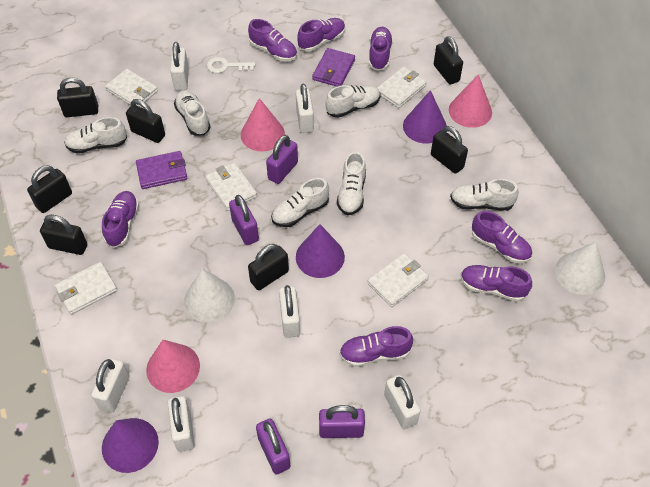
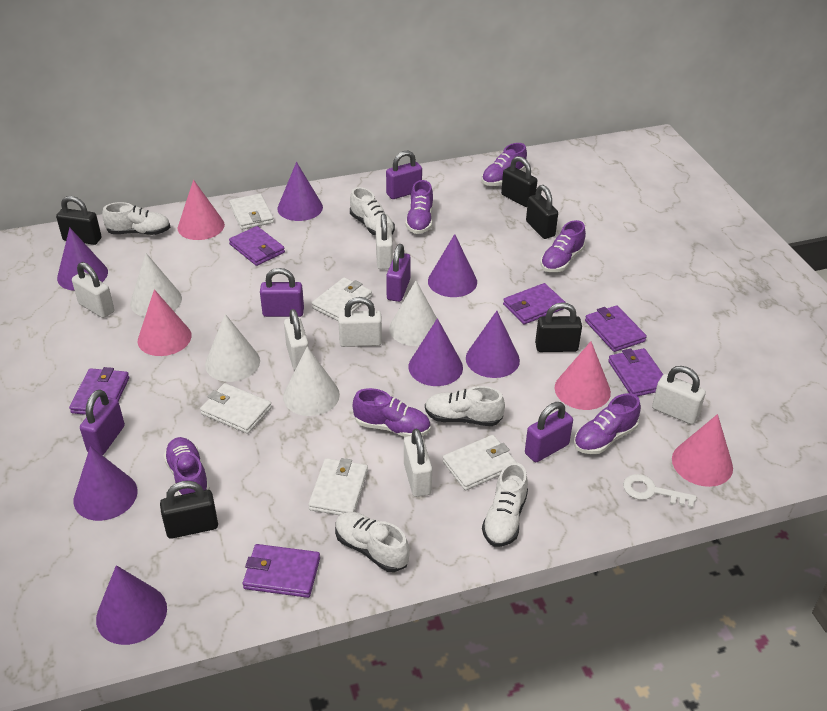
black padlock: 7 -> 5
pink cone: 3 -> 4
purple cone: 3 -> 7
purple padlock: 4 -> 5
purple shoe: 7 -> 6
purple wallet: 2 -> 6
white cone: 2 -> 4
white shoe: 6 -> 5

